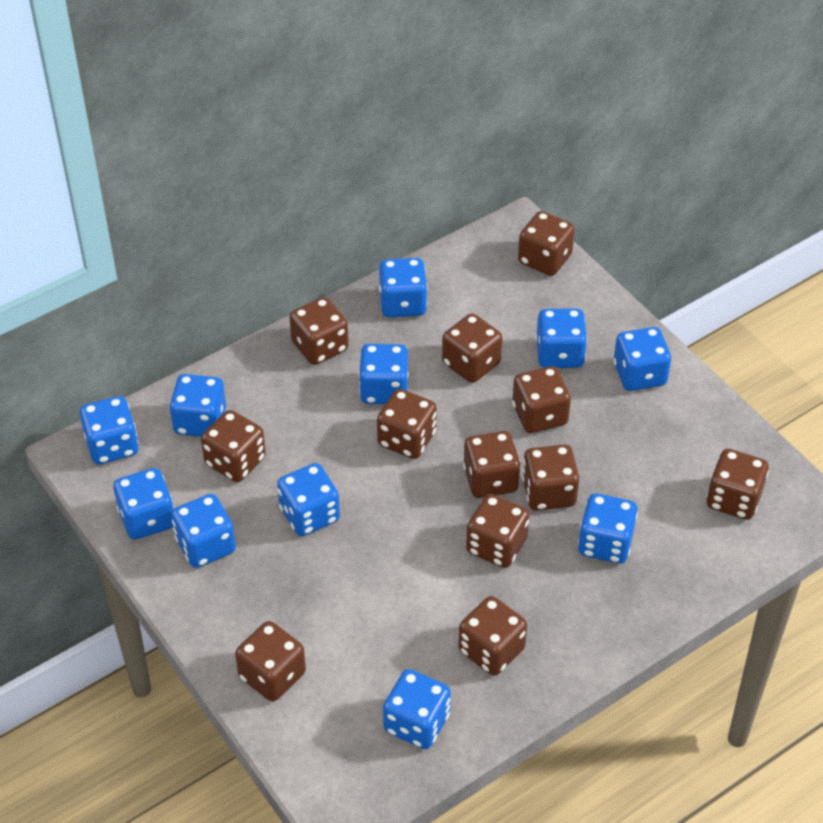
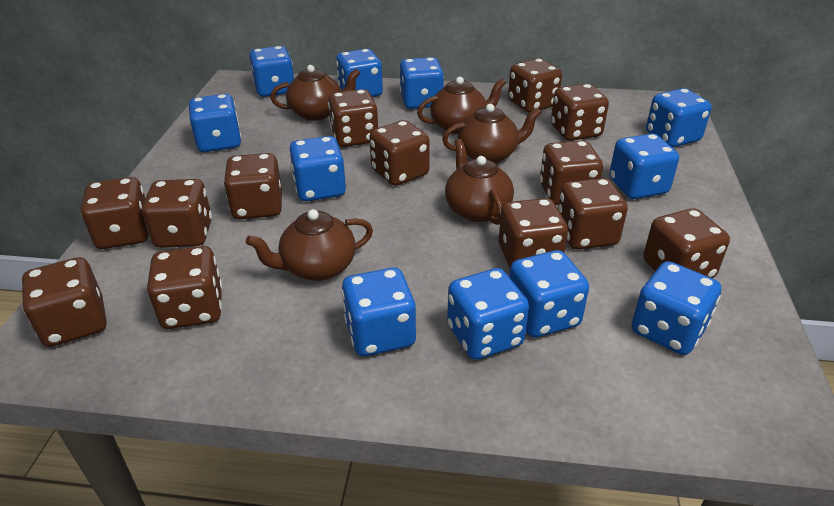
brown dice: 12 -> 13
brown teapot: 0 -> 5

